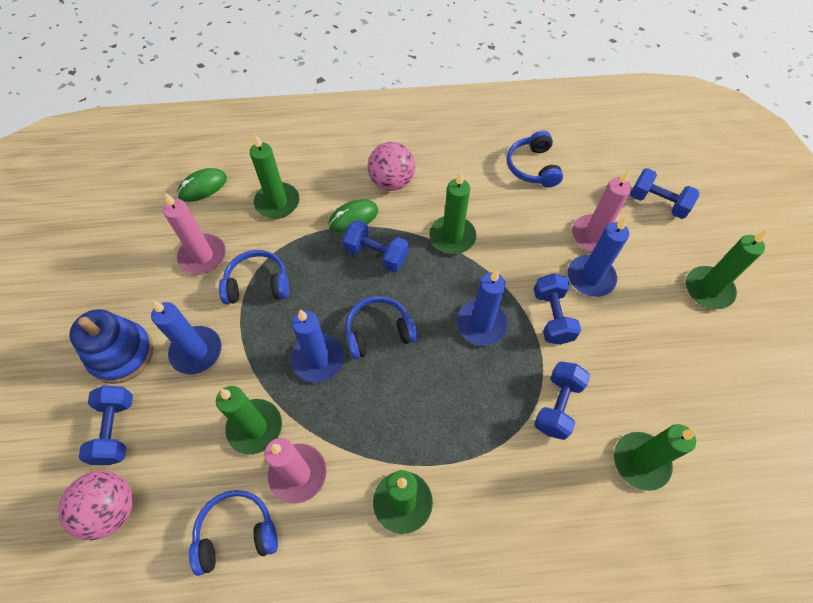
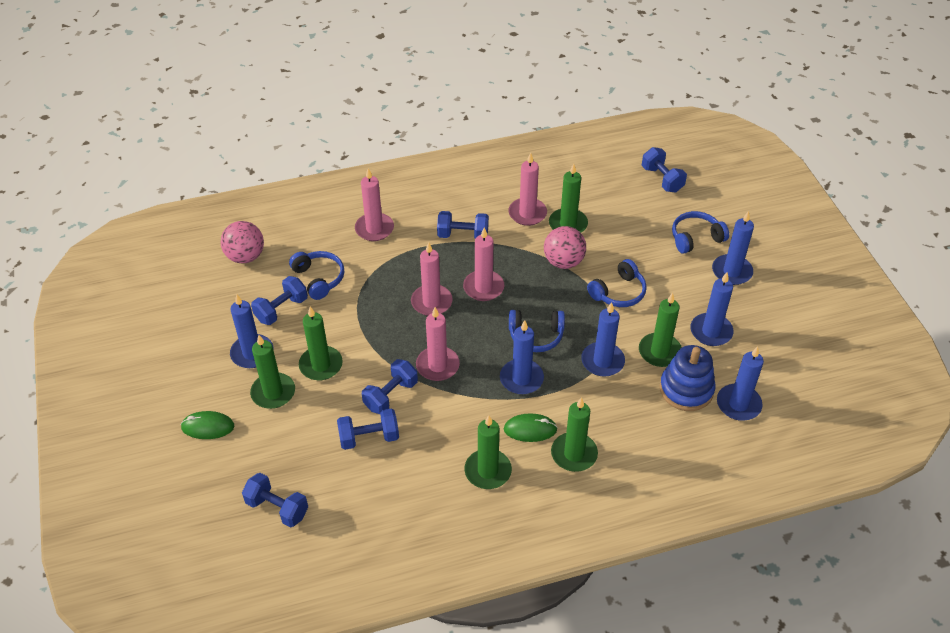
blue candle: 4 -> 6
blue dumbbell: 5 -> 6
pink candle: 3 -> 5

